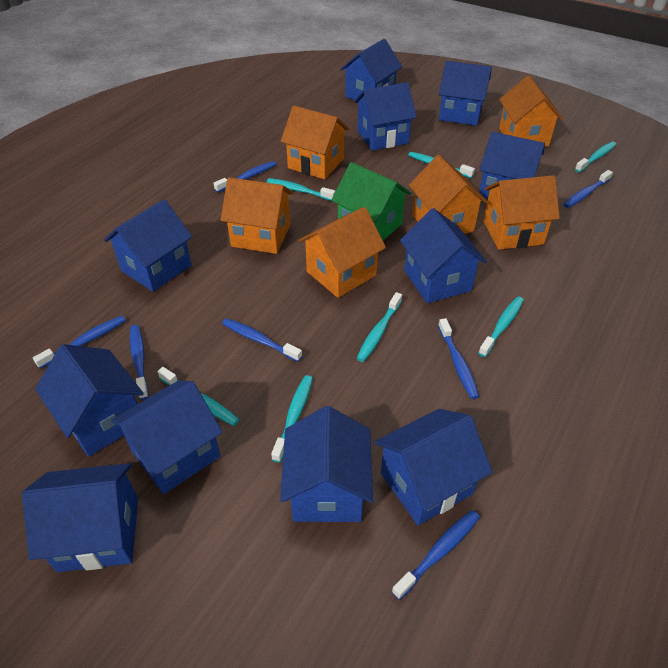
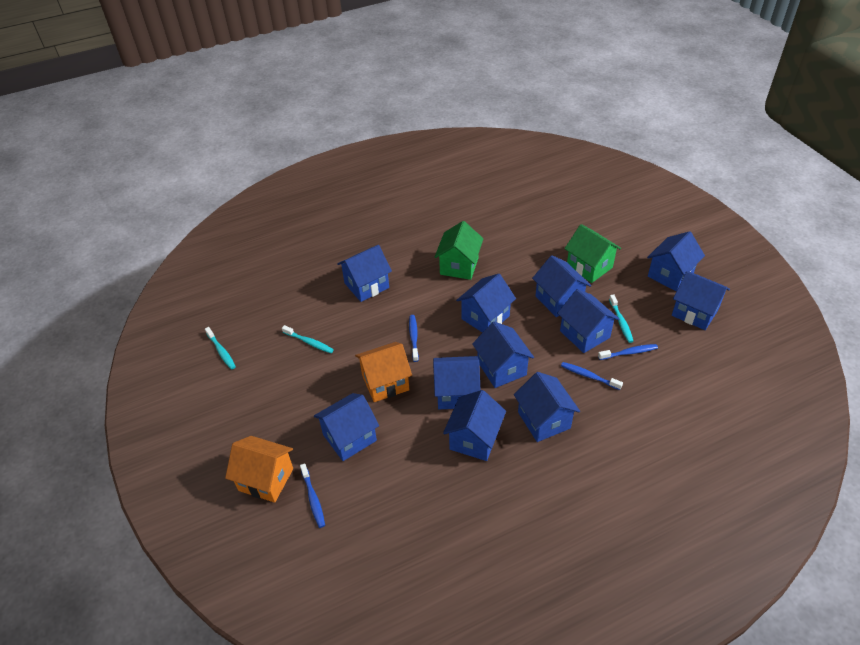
blue toothbrush: 7 -> 4
green house: 1 -> 2
orange house: 6 -> 2
turquoise toothbrush: 7 -> 3

